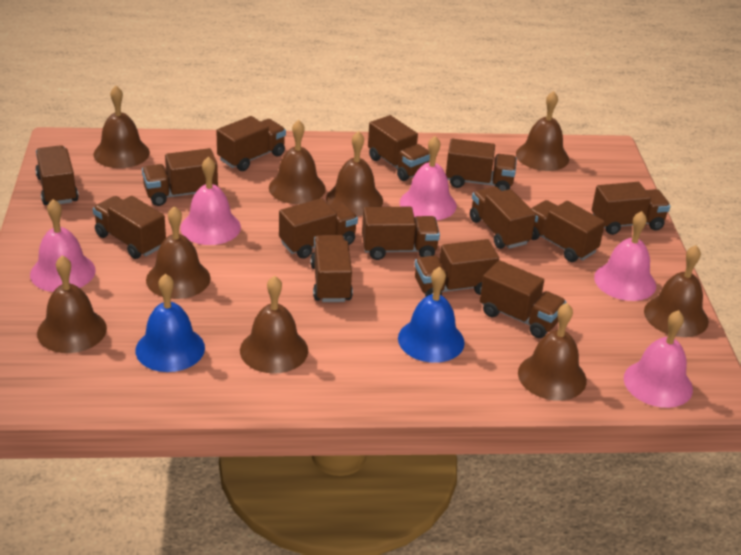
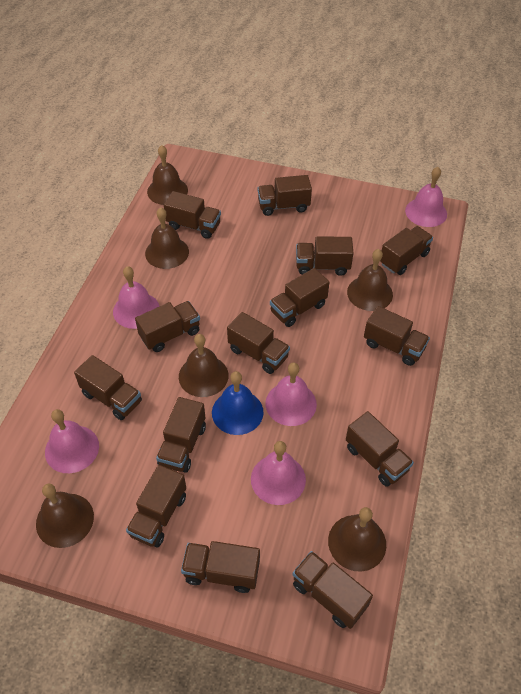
blue bell: 2 -> 1
brown bell: 9 -> 6

